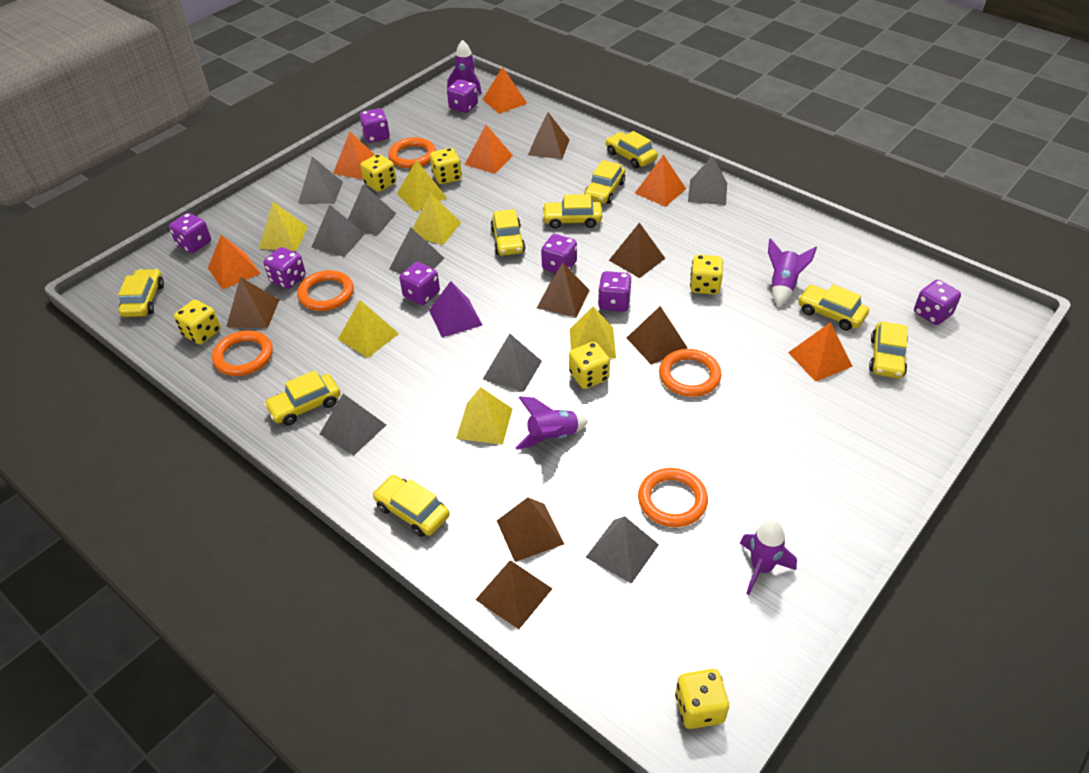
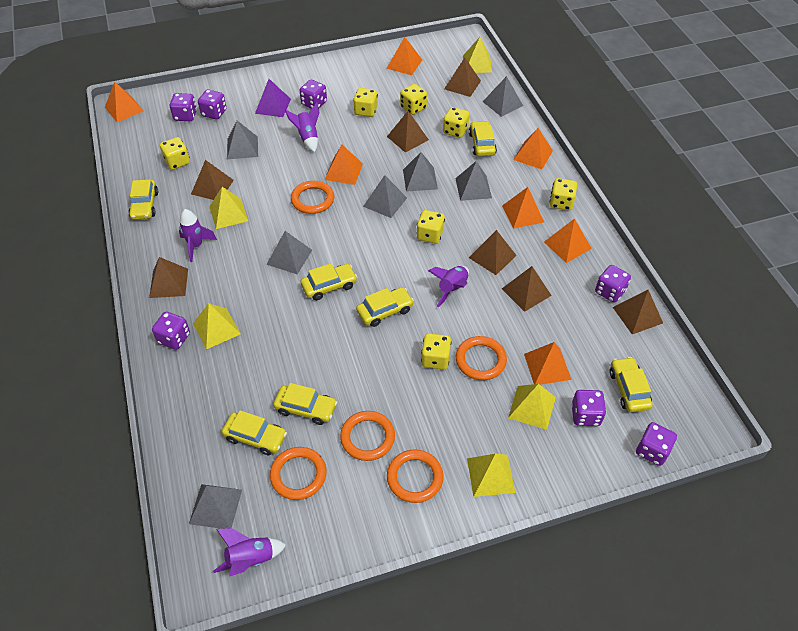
grey pyramid: 8 -> 7
orange pyramid: 6 -> 7
purple dice: 8 -> 7
yellow car: 9 -> 7
yellow dice: 6 -> 7
yellow pyramid: 6 -> 5

